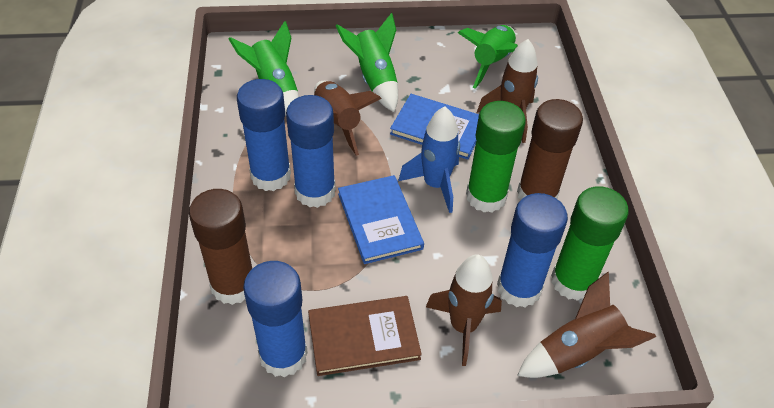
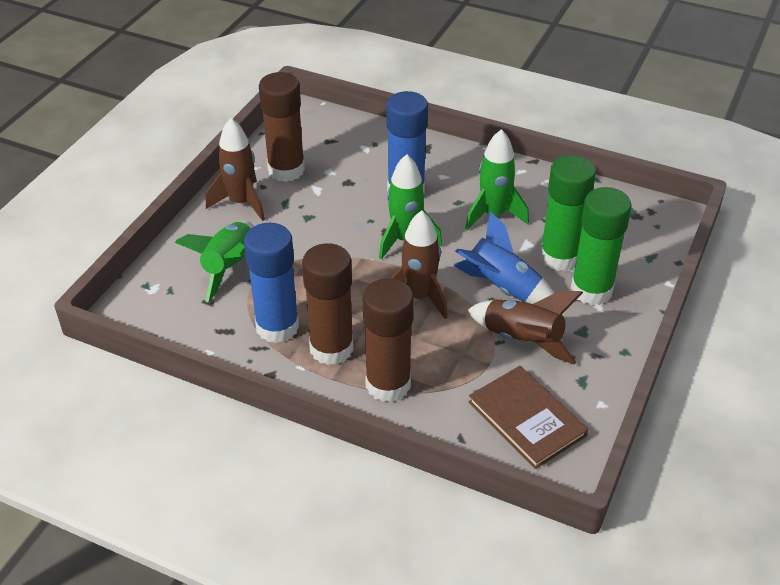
blue book: 2 -> 0
blue glue stick: 4 -> 2
brown glue stick: 2 -> 3
brown rocket: 4 -> 3

